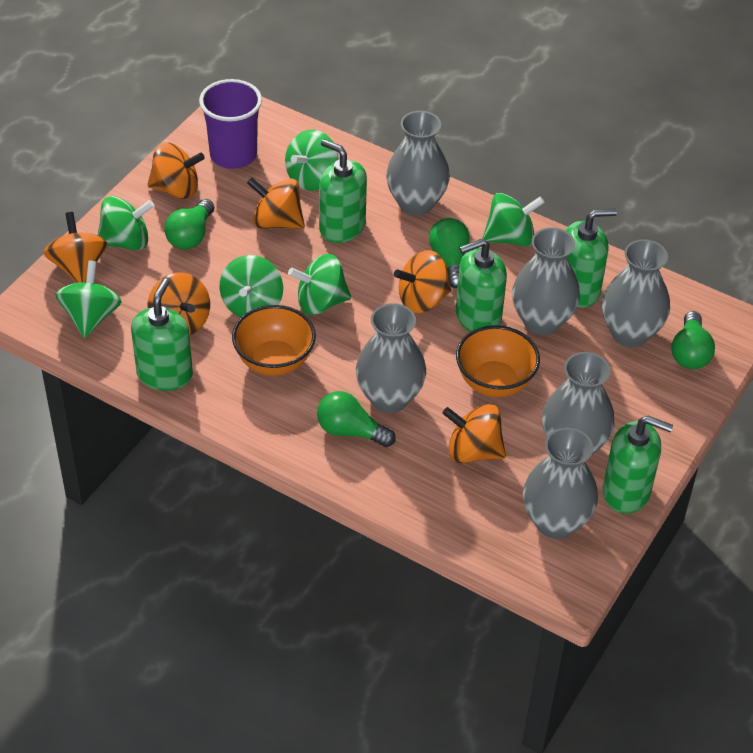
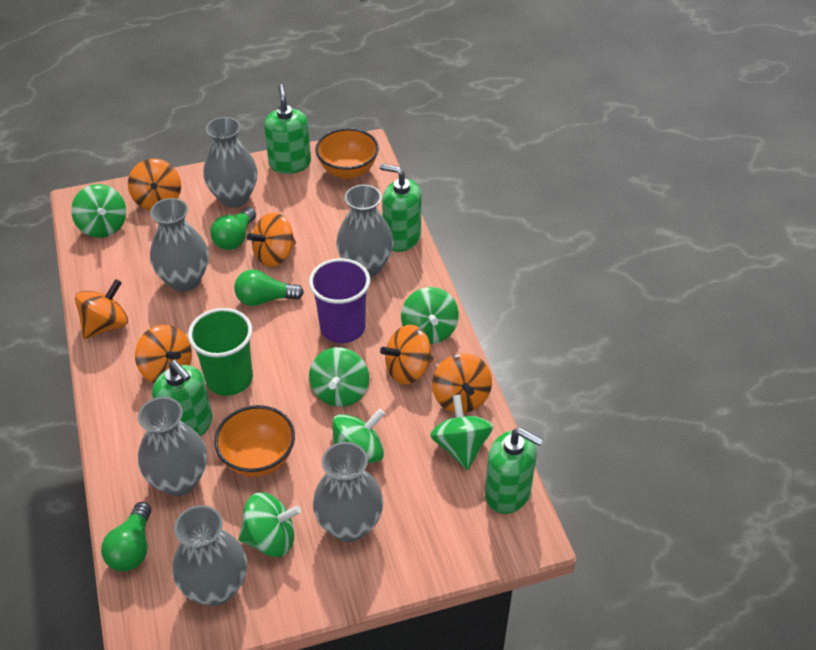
green cup: 0 -> 1
green light bulb: 4 -> 3
green soap dispenser: 5 -> 4

